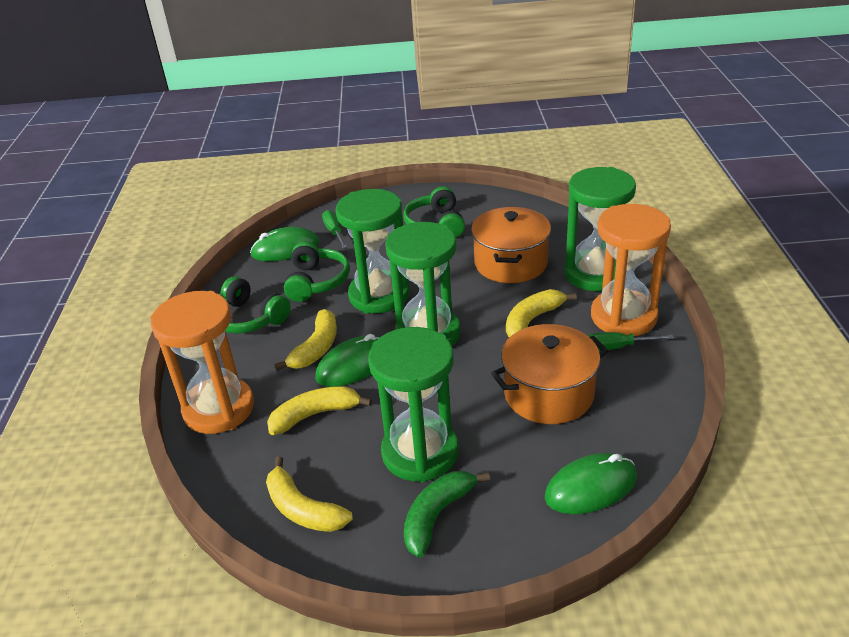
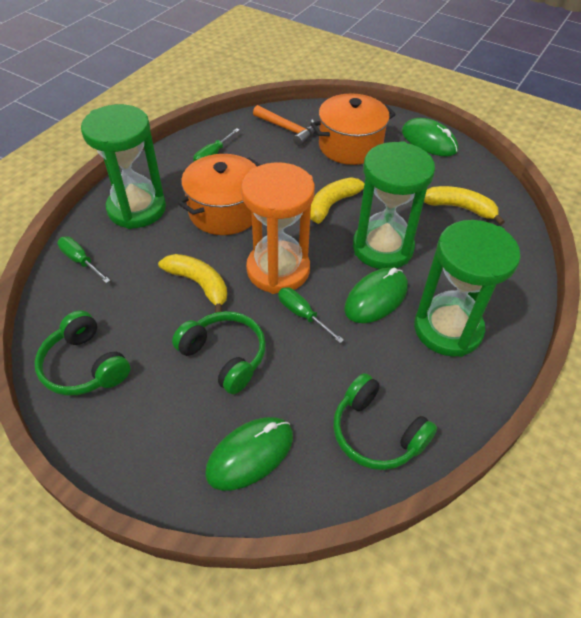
green banana: 1 -> 0
green hourglass: 4 -> 3
green screwdriver: 2 -> 3
orange hammer: 0 -> 1
orange hourglass: 2 -> 1
yellow banana: 4 -> 3

